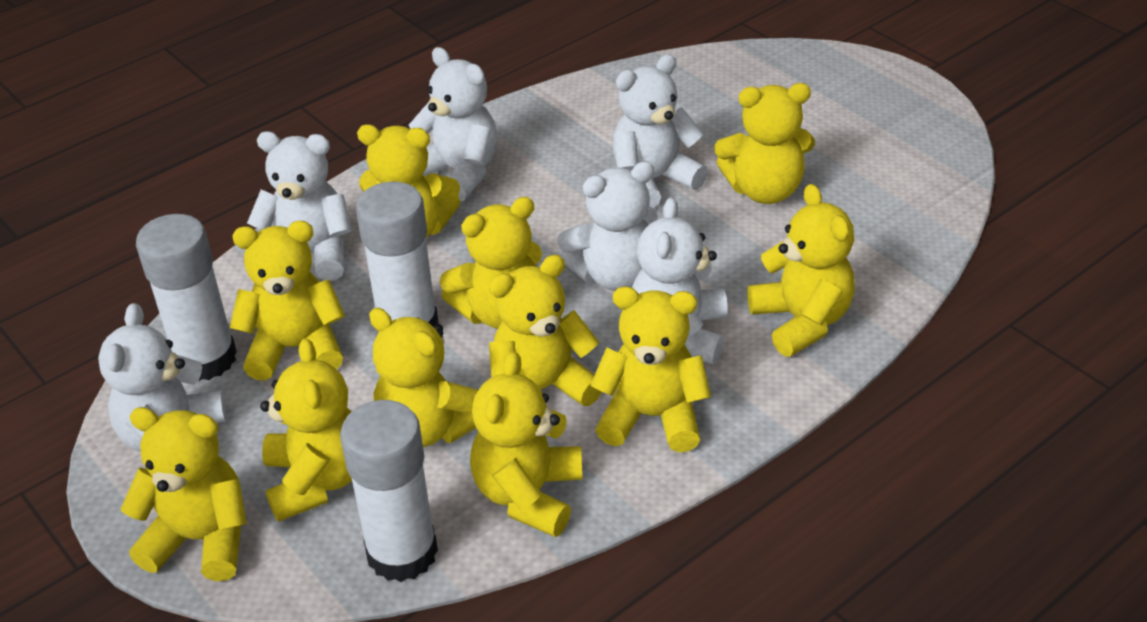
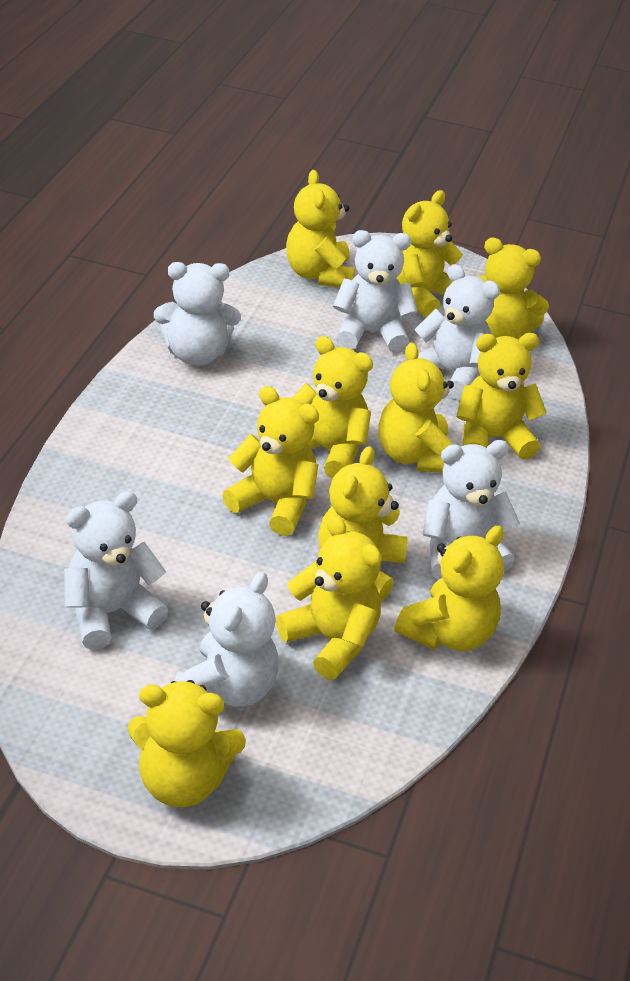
white glue stick: 3 -> 0

